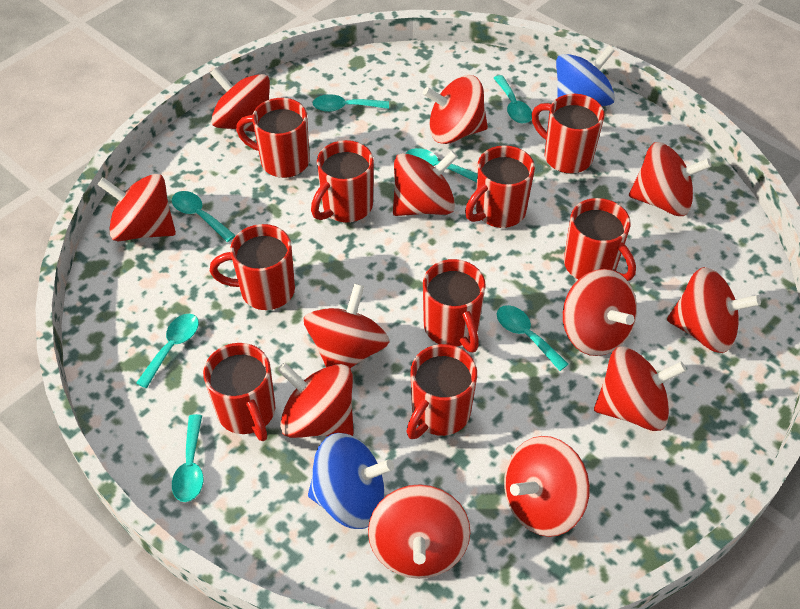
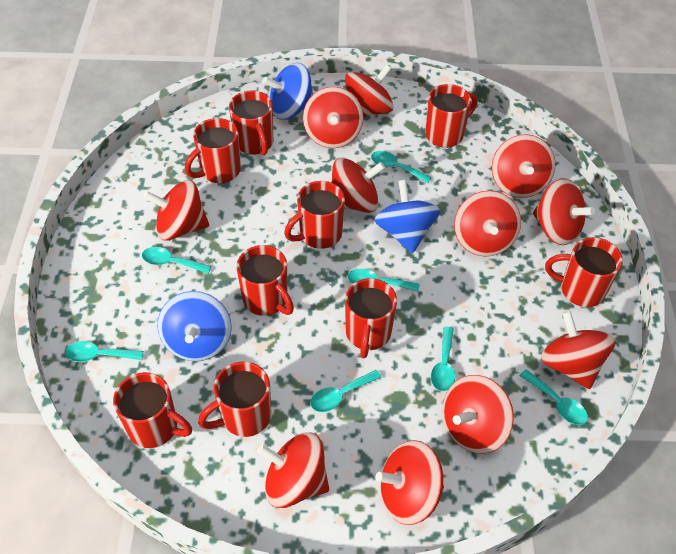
blue spinning top: 2 -> 3
red spinning top: 12 -> 11

